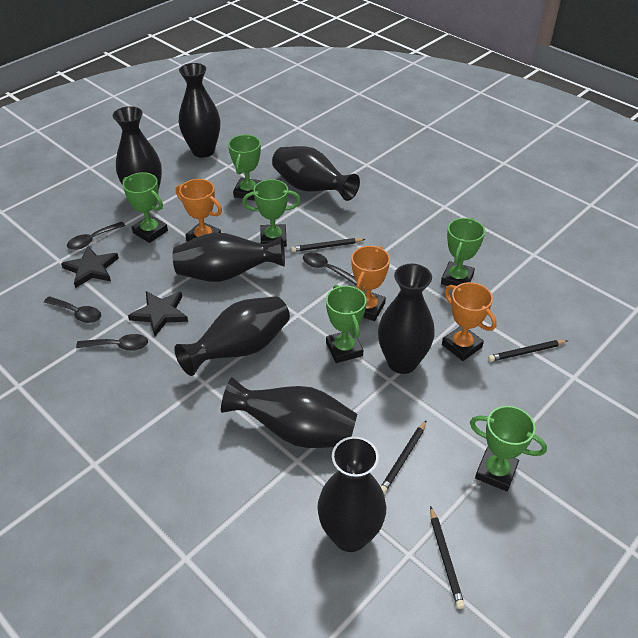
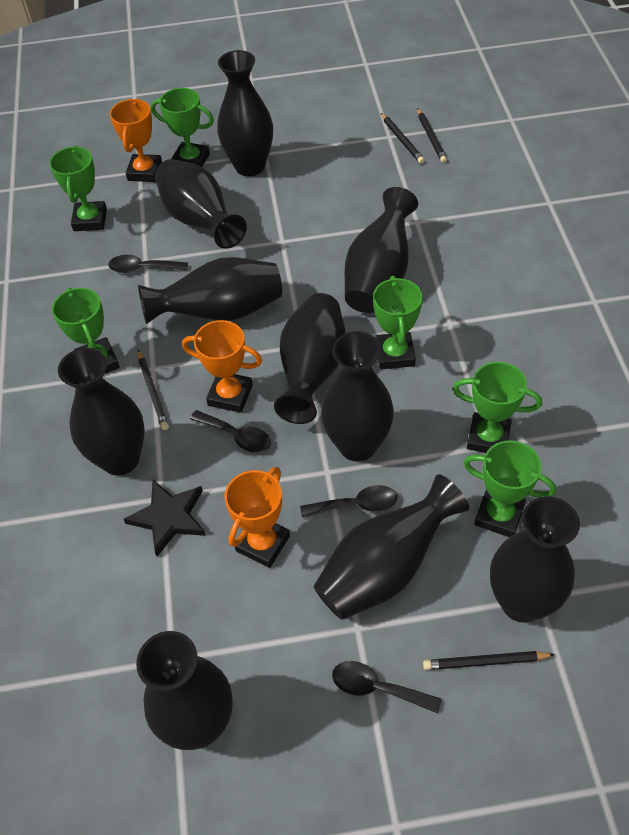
black star: 2 -> 1
black vase: 8 -> 10

